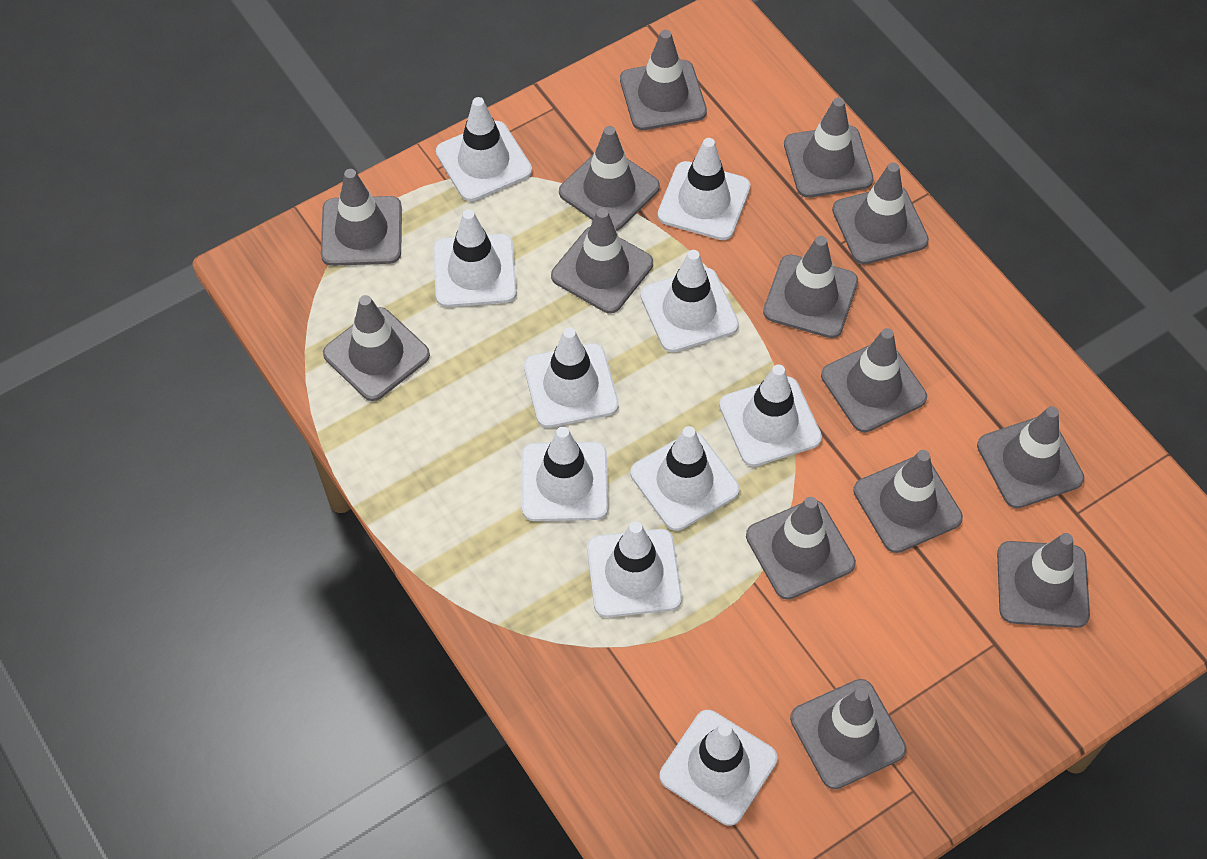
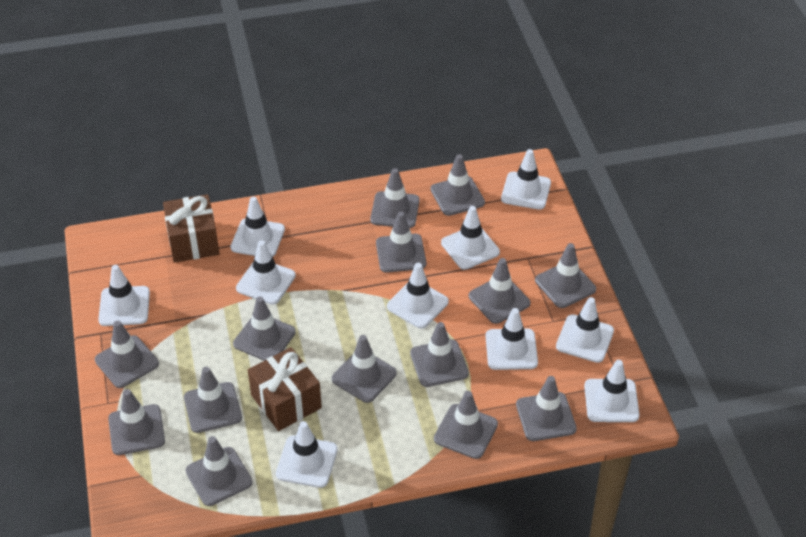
brown gift: 0 -> 2

